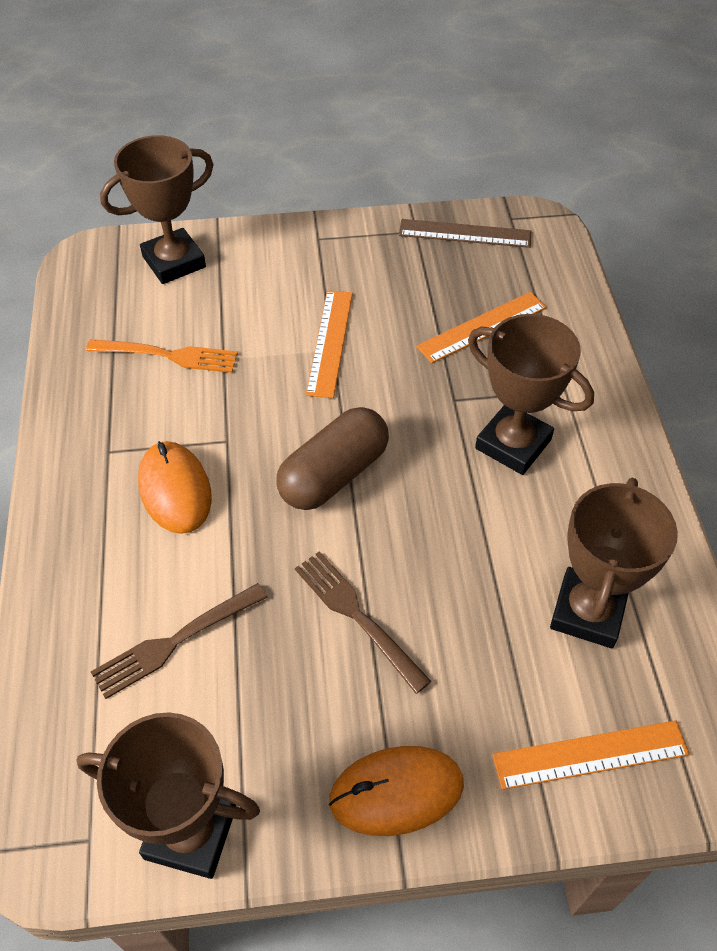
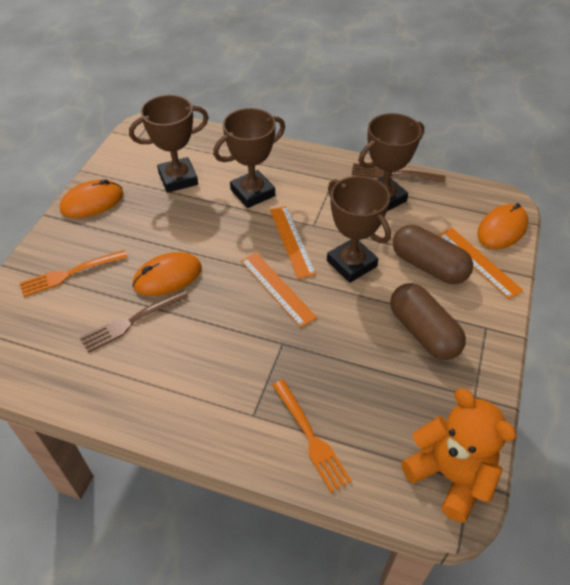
brown capsule: 1 -> 2
brown ruler: 1 -> 0
orange fork: 1 -> 2
orange mouse: 2 -> 3
orange teddy bear: 0 -> 1

